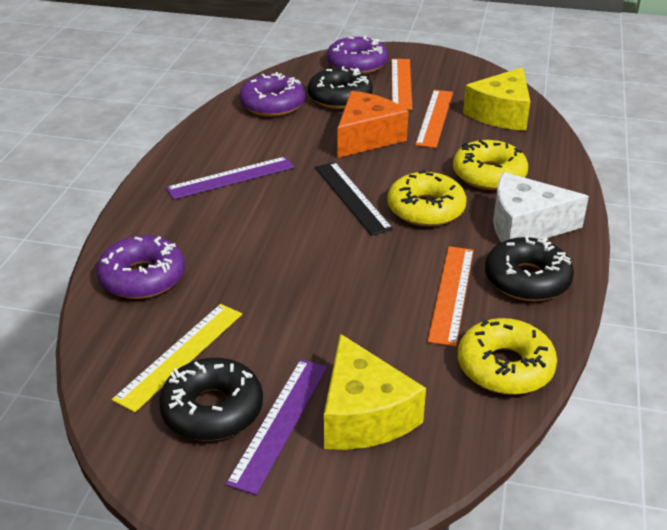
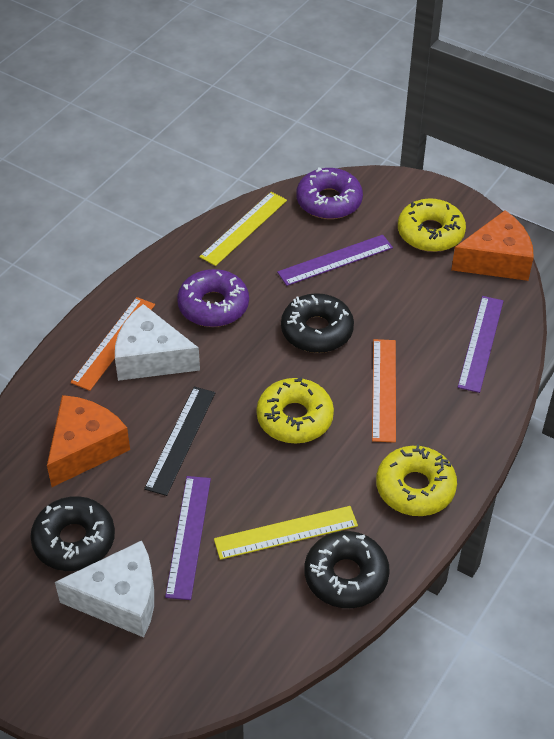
orange cheese: 1 -> 2
orange ruler: 3 -> 2
purple donut: 3 -> 2
purple ruler: 2 -> 3
white cheese: 1 -> 2
yellow cheese: 2 -> 0
yellow ruler: 1 -> 2

